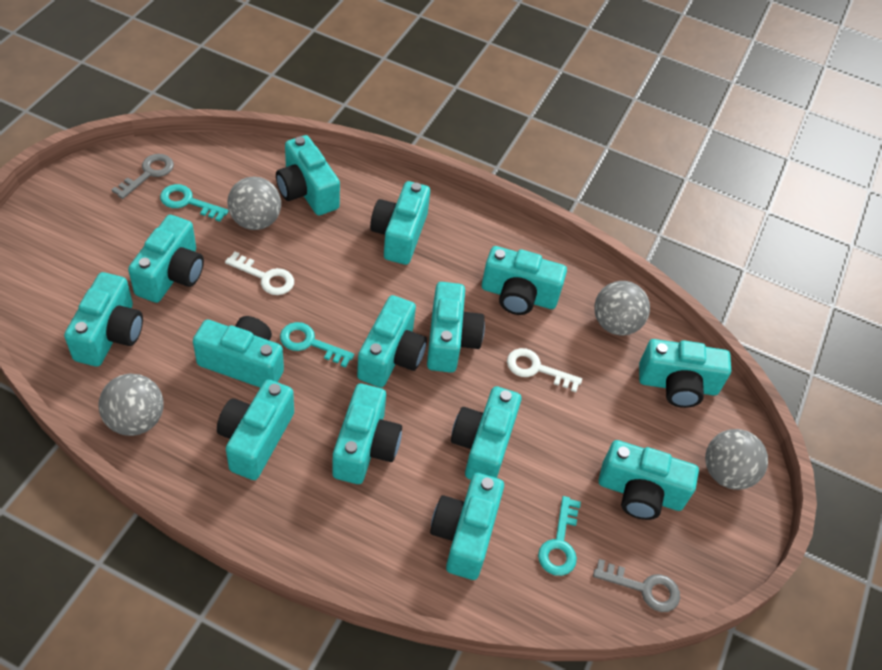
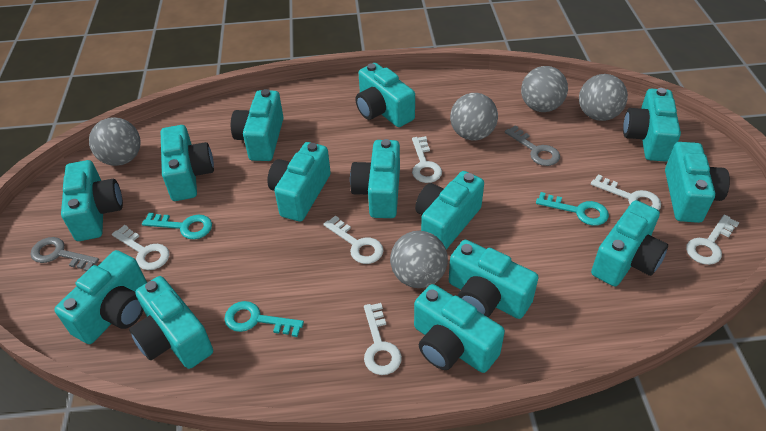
grey ball: 4 -> 5
white key: 2 -> 6

